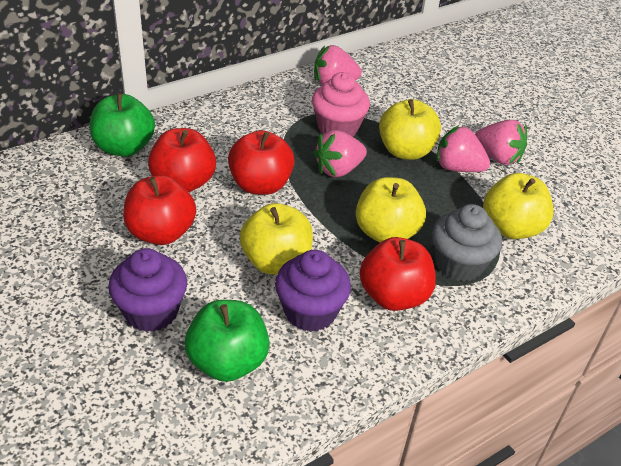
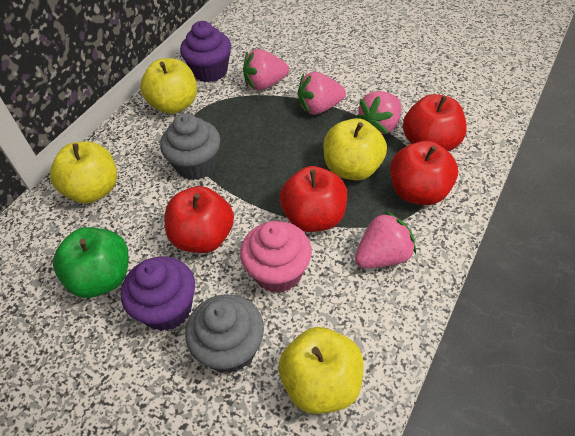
green apple: 2 -> 1
grey cupcake: 1 -> 2

